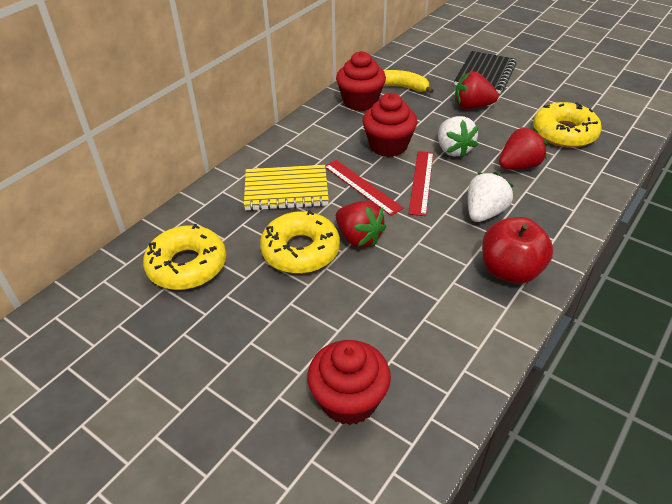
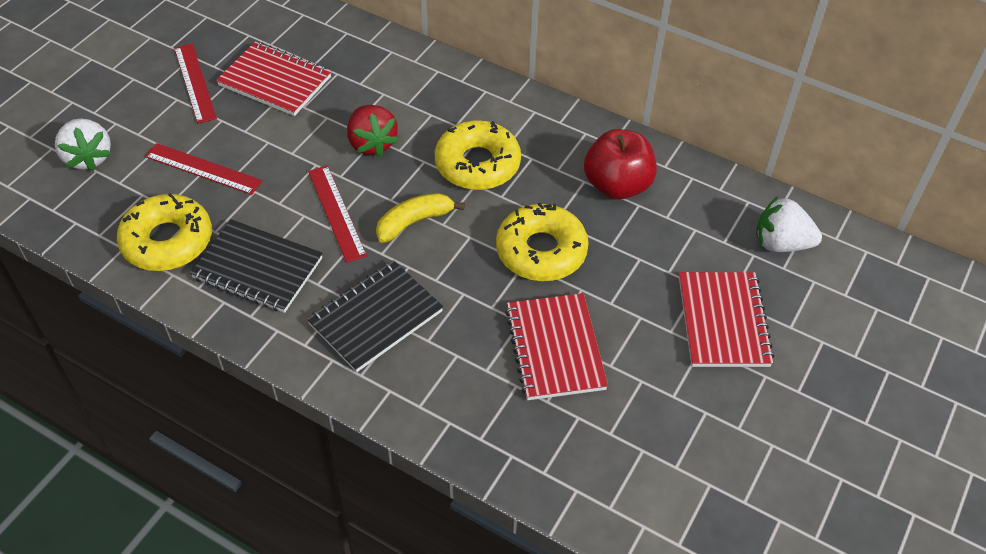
black notebook: 1 -> 2
red cupcake: 3 -> 0
red notebook: 0 -> 3
red ruler: 2 -> 3
red strawberry: 3 -> 1
yellow notebook: 1 -> 0

